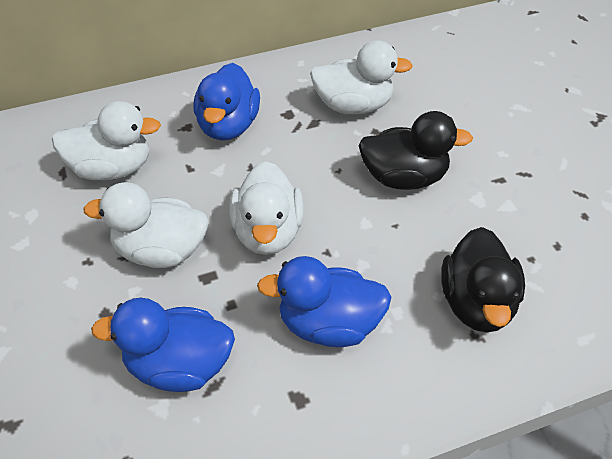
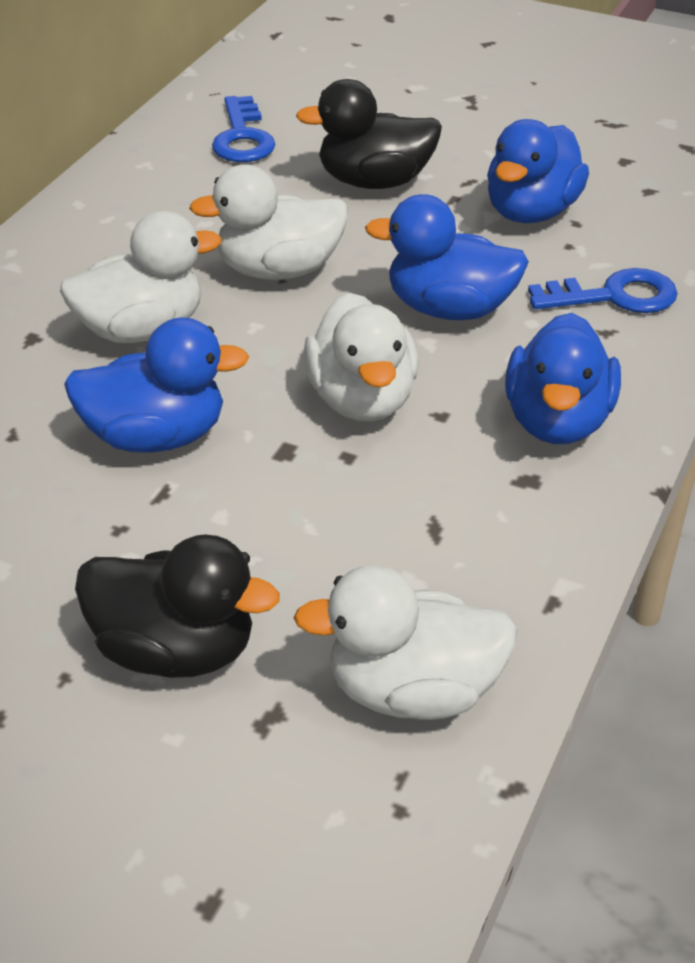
blue duck: 3 -> 4
blue key: 0 -> 2

